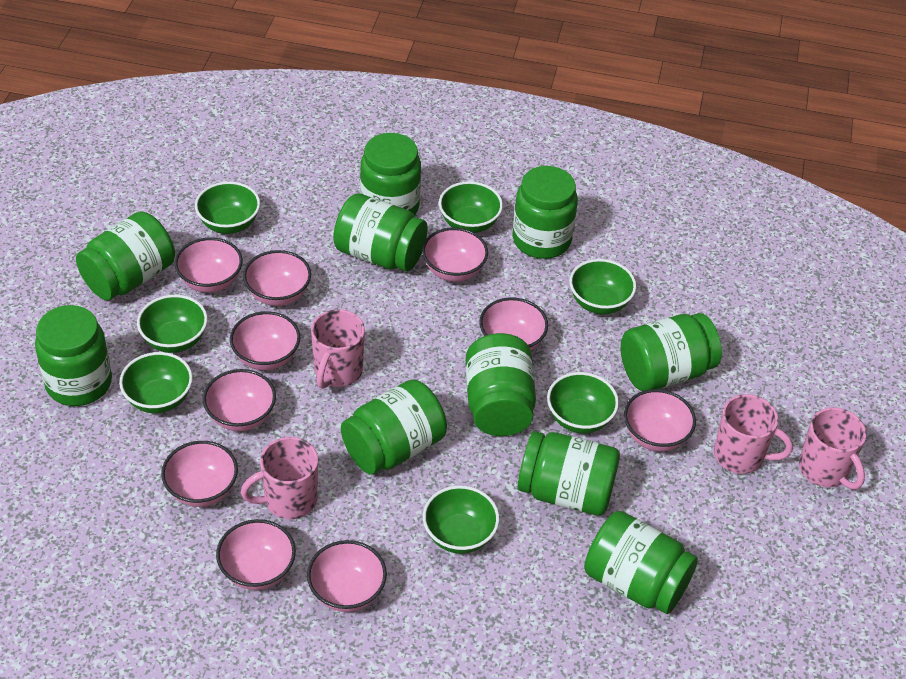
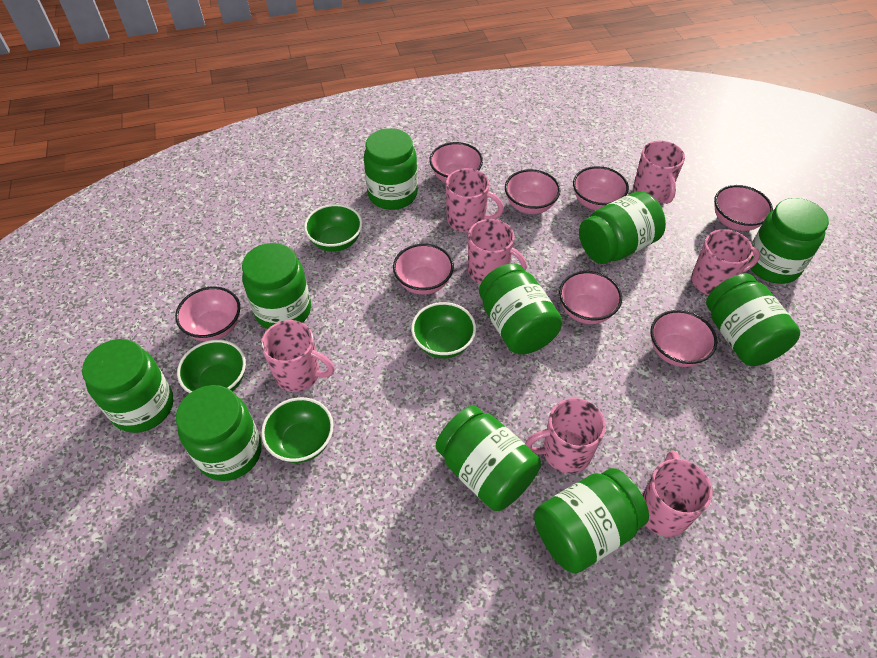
green bowl: 7 -> 4
pink bowl: 10 -> 8
pink mug: 4 -> 7

